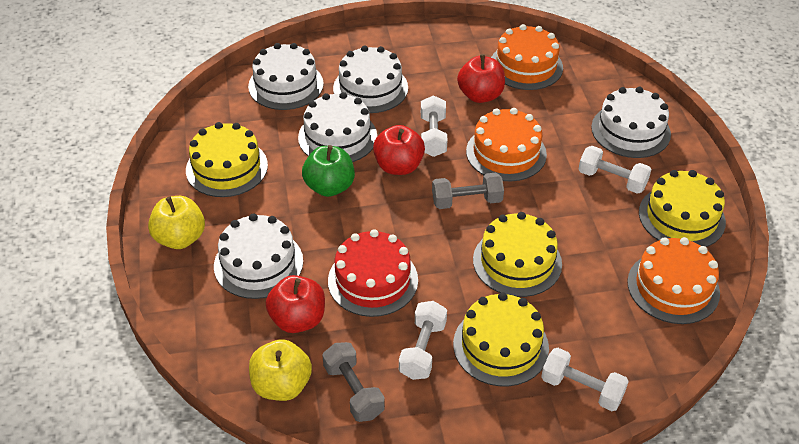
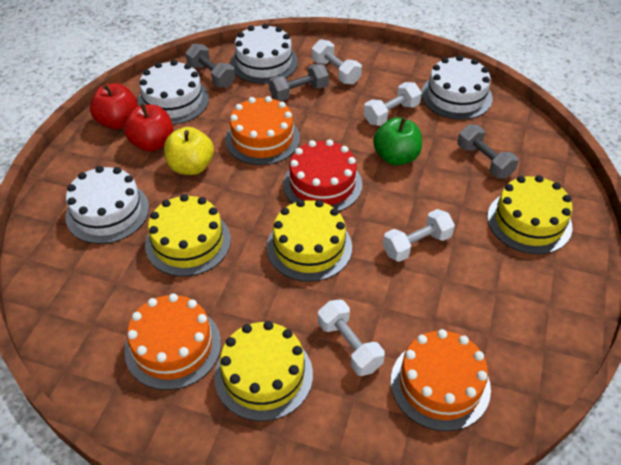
grey dumbbell: 2 -> 3
red apple: 3 -> 2
white cake: 5 -> 4
yellow apple: 2 -> 1

